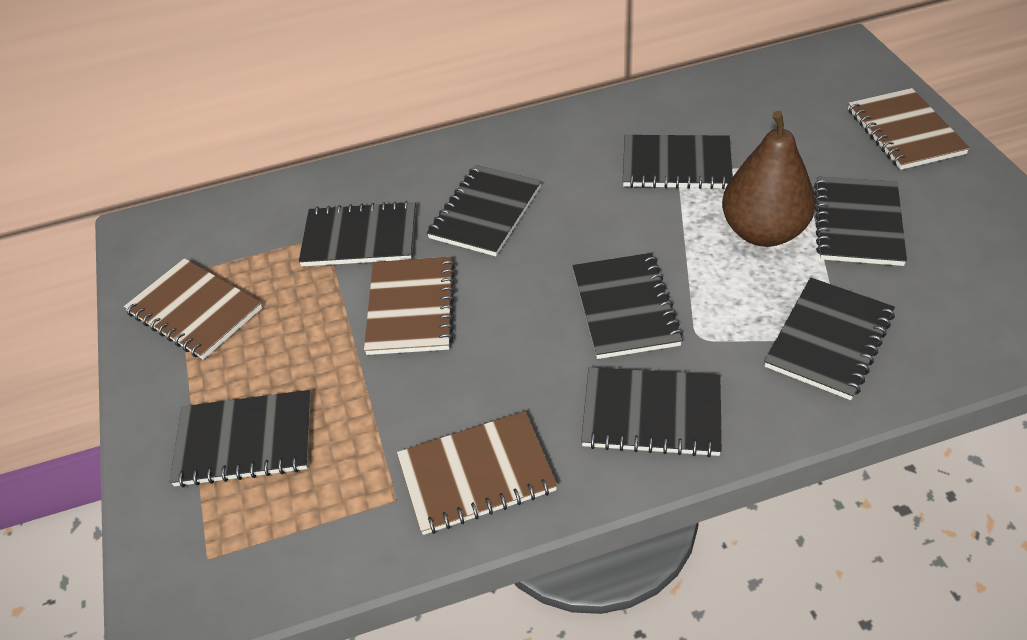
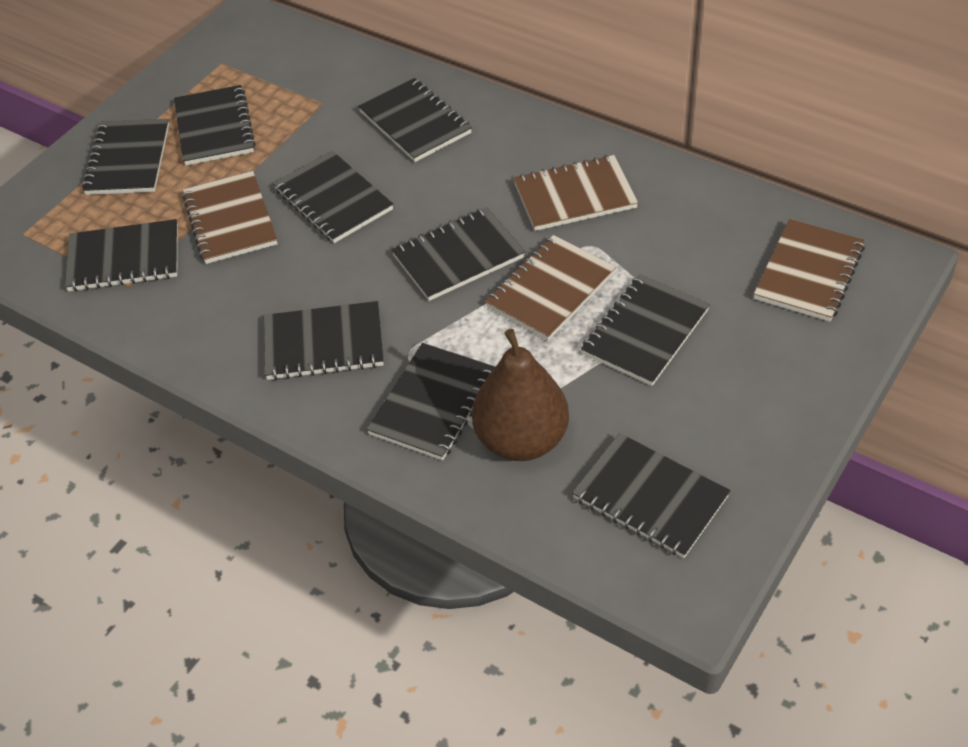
black notebook: 8 -> 10

